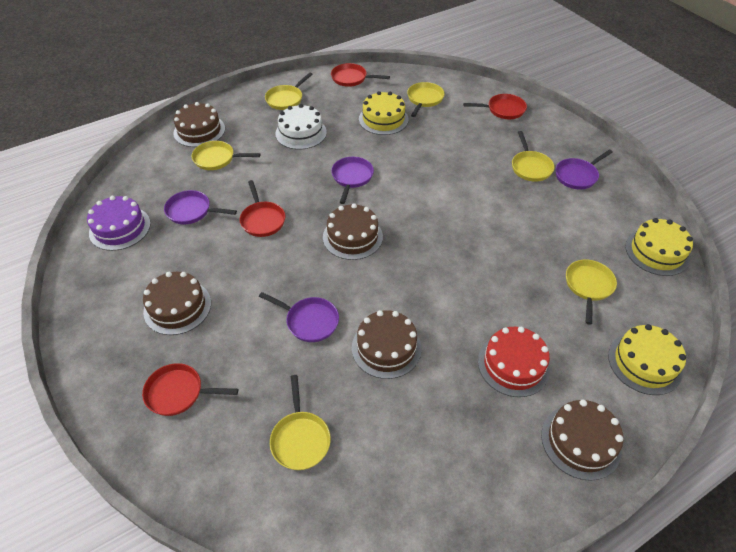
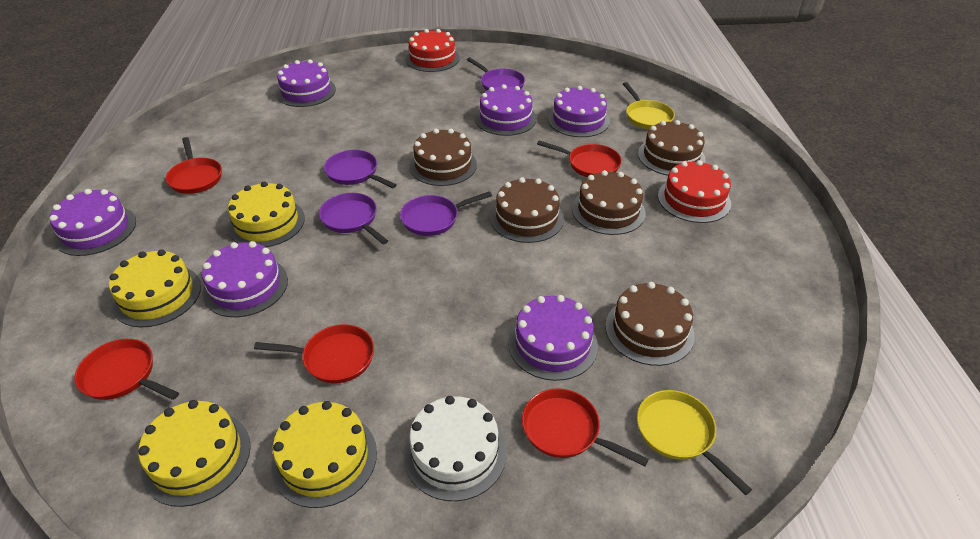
purple cake: 1 -> 6
red cake: 1 -> 2
red pan: 4 -> 5
yellow cake: 3 -> 4
yellow pan: 6 -> 2

